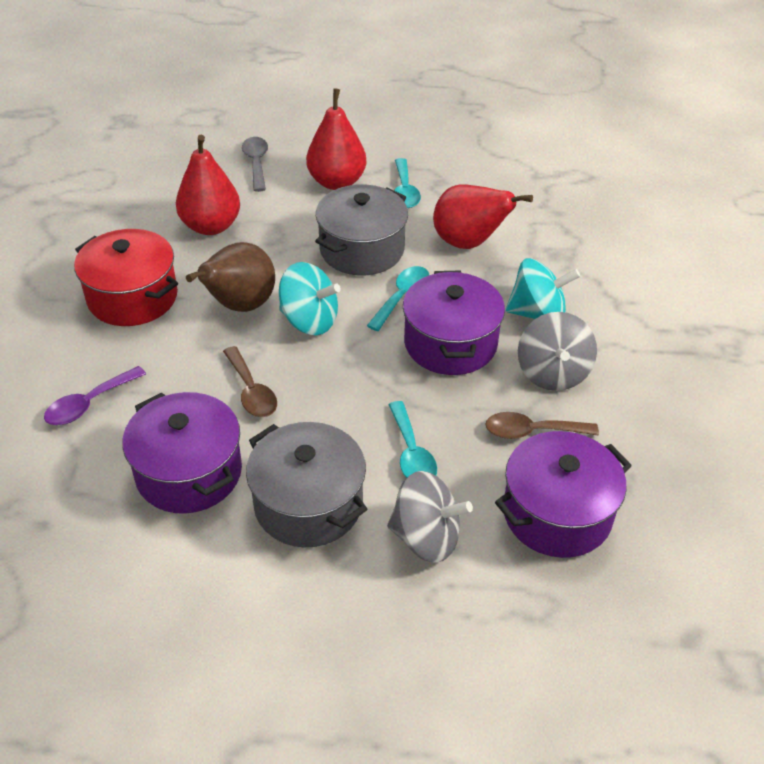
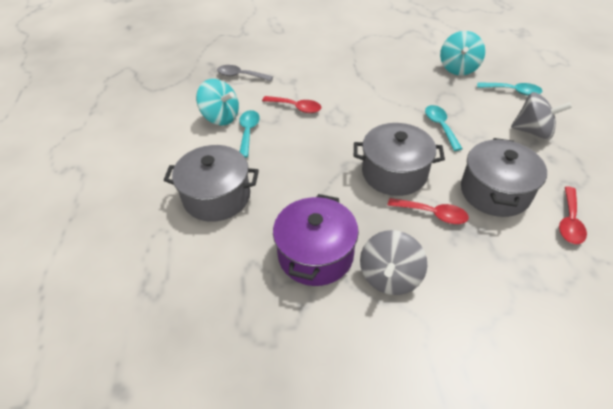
brown pear: 1 -> 0
brown spoon: 2 -> 0
grey pot: 2 -> 3
purple pot: 3 -> 1
purple spoon: 1 -> 0
red pear: 3 -> 0
red pot: 1 -> 0
red spoon: 0 -> 3

